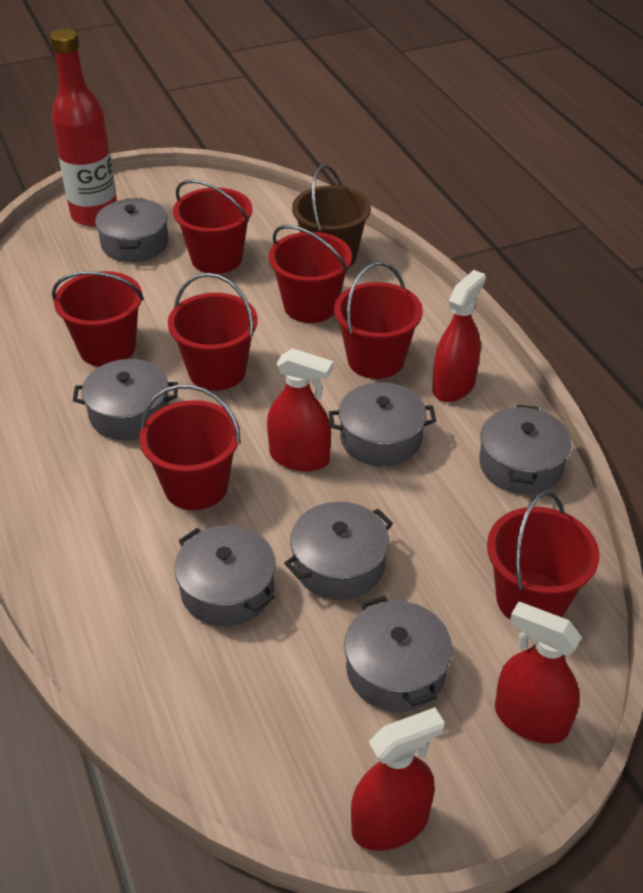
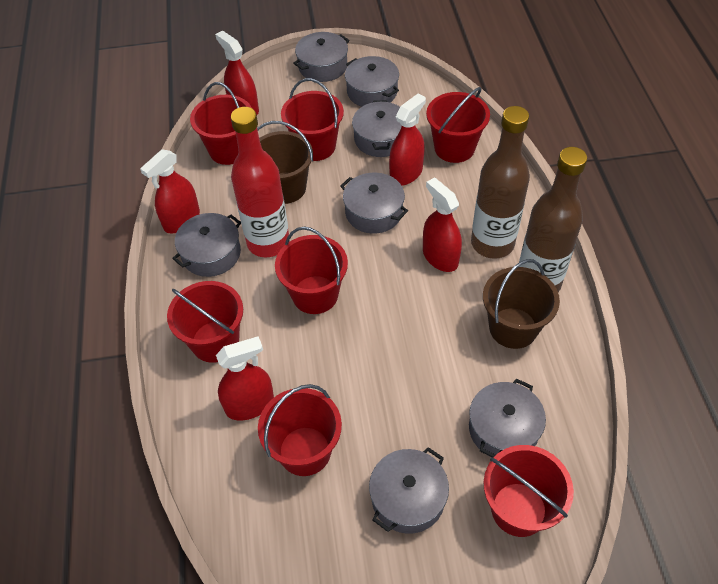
brown bottle: 0 -> 2
brown bucket: 1 -> 2
red spray bottle: 4 -> 5

